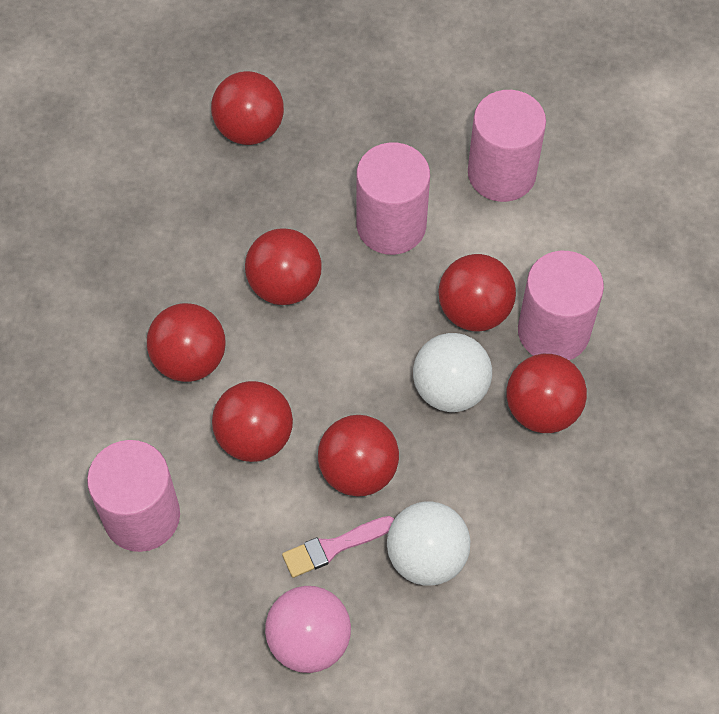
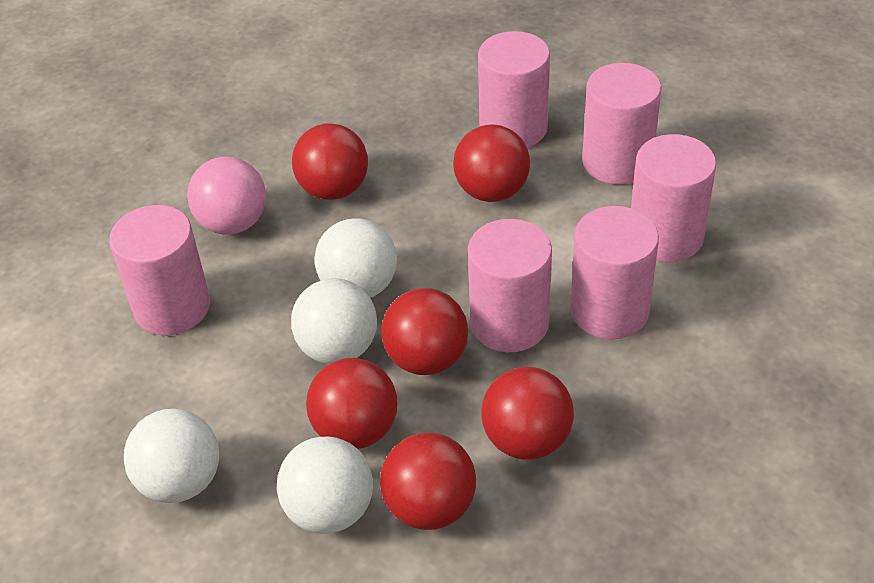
pink brush: 1 -> 0
pink cylinder: 4 -> 6
red ball: 7 -> 6
white ball: 2 -> 4

